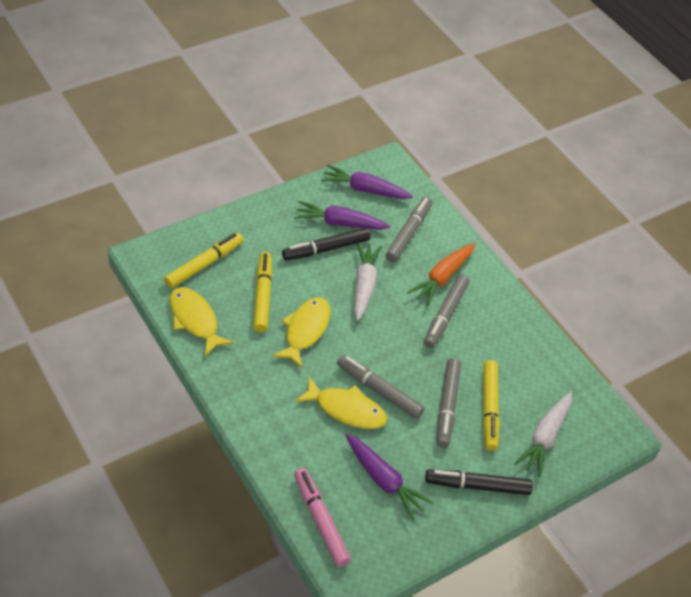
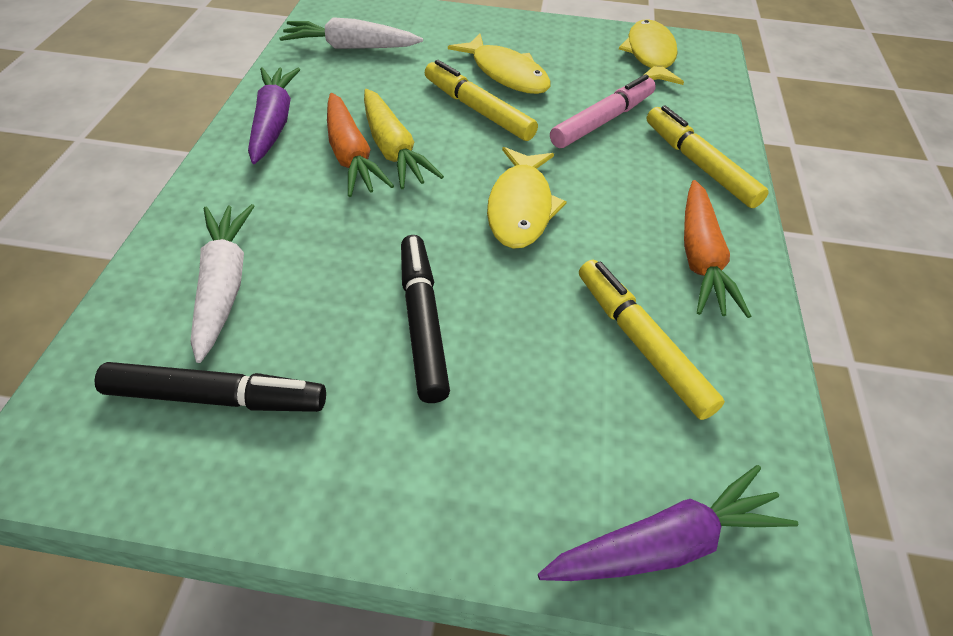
grey marker: 4 -> 0
orange carrot: 1 -> 2
purple carrot: 3 -> 2
yellow carrot: 0 -> 1

